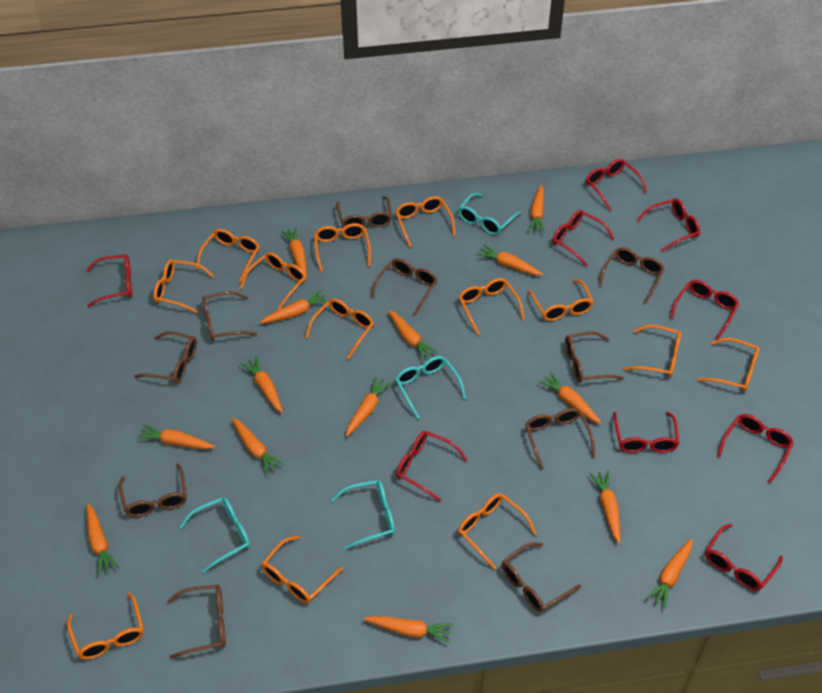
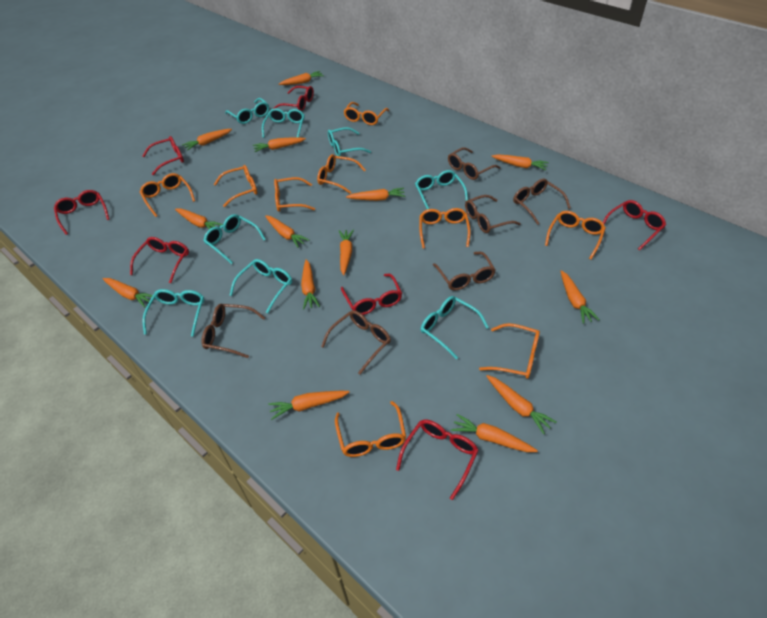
brown glasses: 10 -> 6
orange glasses: 13 -> 9
red glasses: 9 -> 7
turquoise glasses: 4 -> 8

